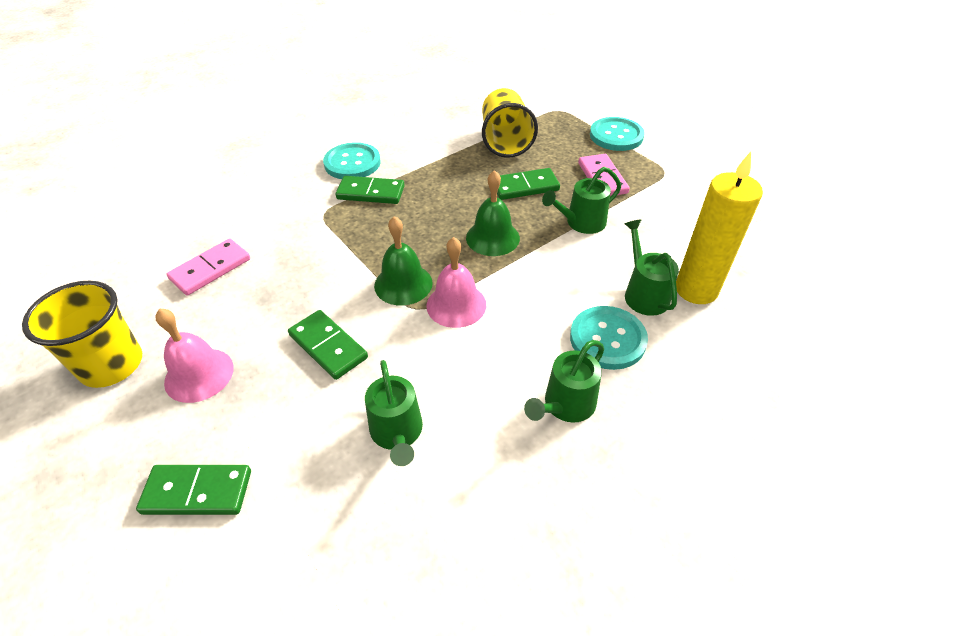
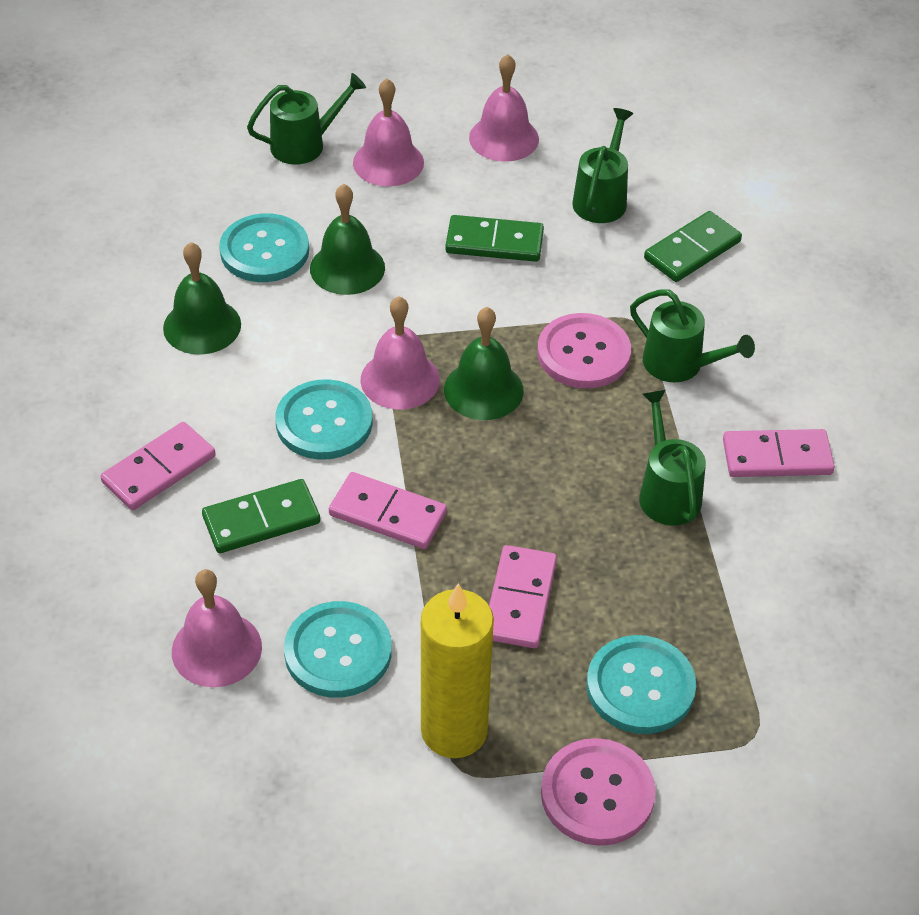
green bell: 2 -> 3
green domino: 4 -> 3
pink bell: 2 -> 4
pink button: 0 -> 2
pink domino: 2 -> 4
turquoise button: 3 -> 4
yellow cup: 2 -> 0

